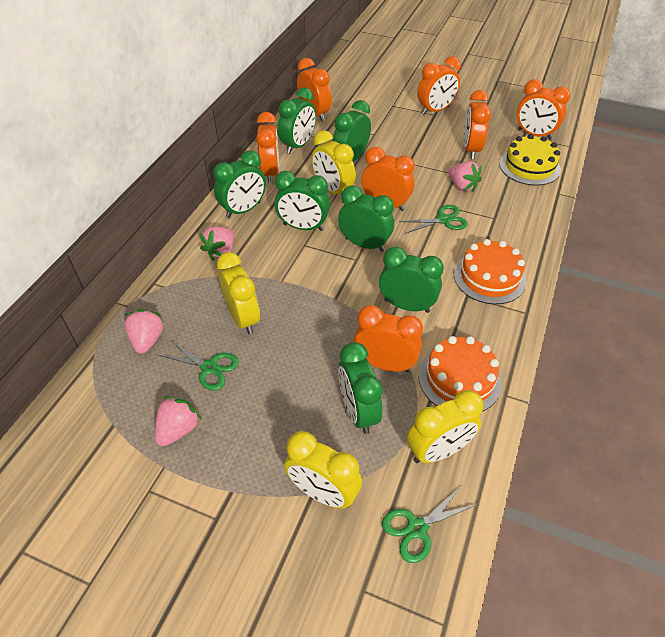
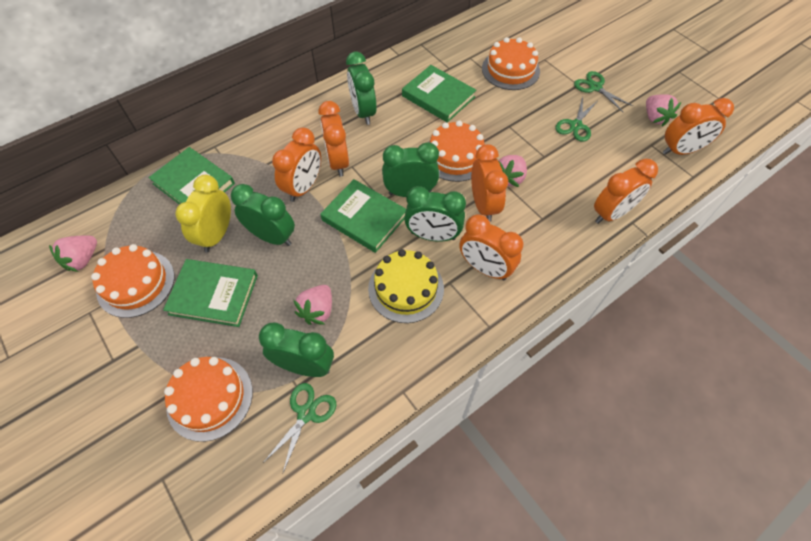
green book: 0 -> 4
green clock: 7 -> 5
orange cake: 2 -> 4
orange clock: 7 -> 6
yellow clock: 4 -> 1

